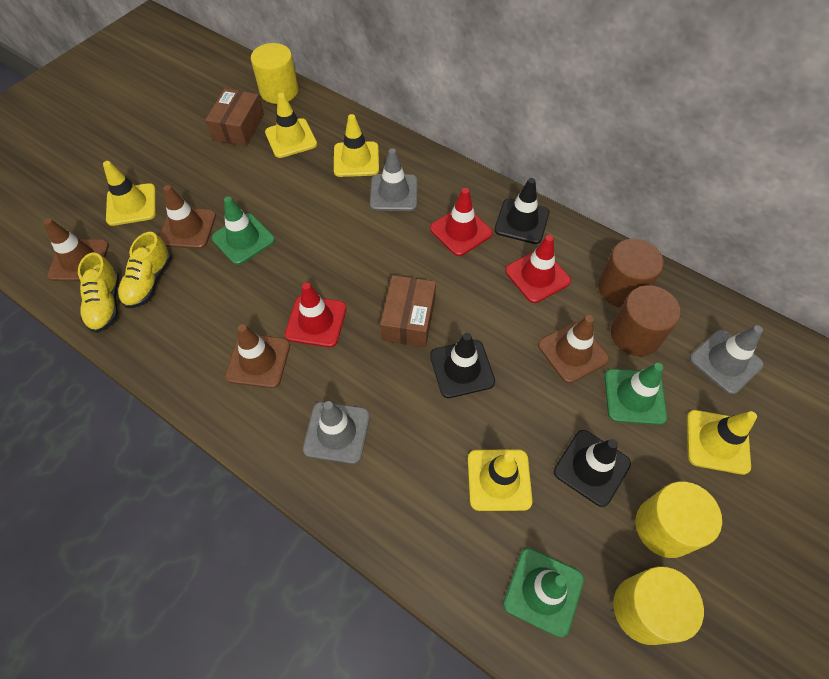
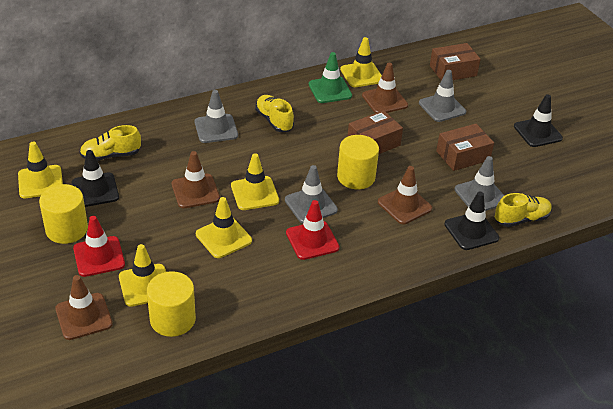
brown box: 2 -> 3
brown cylinder: 2 -> 0
green traffic cone: 3 -> 1
grey traffic cone: 3 -> 4
red traffic cone: 3 -> 2
yellow shoe: 2 -> 3

